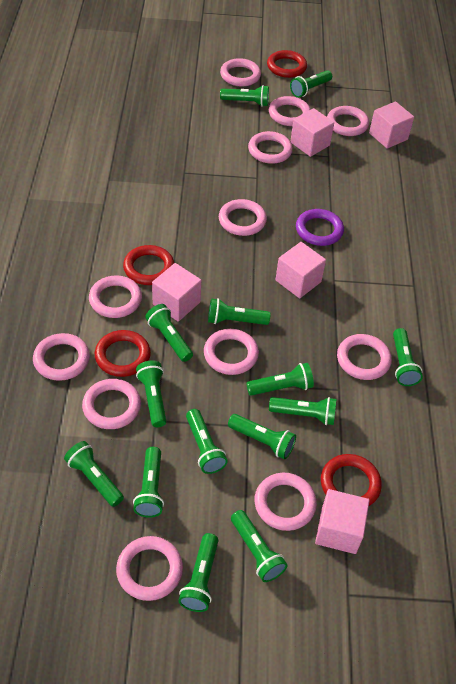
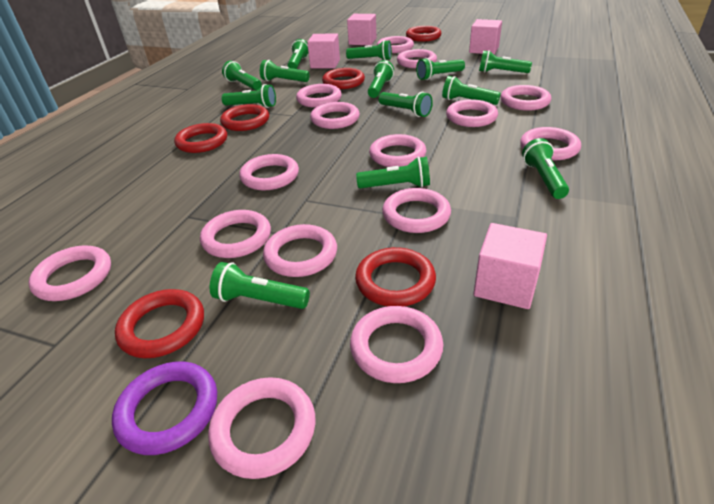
green flashlight: 14 -> 13
pink cube: 5 -> 4
pink ring: 12 -> 15
red ring: 4 -> 6

